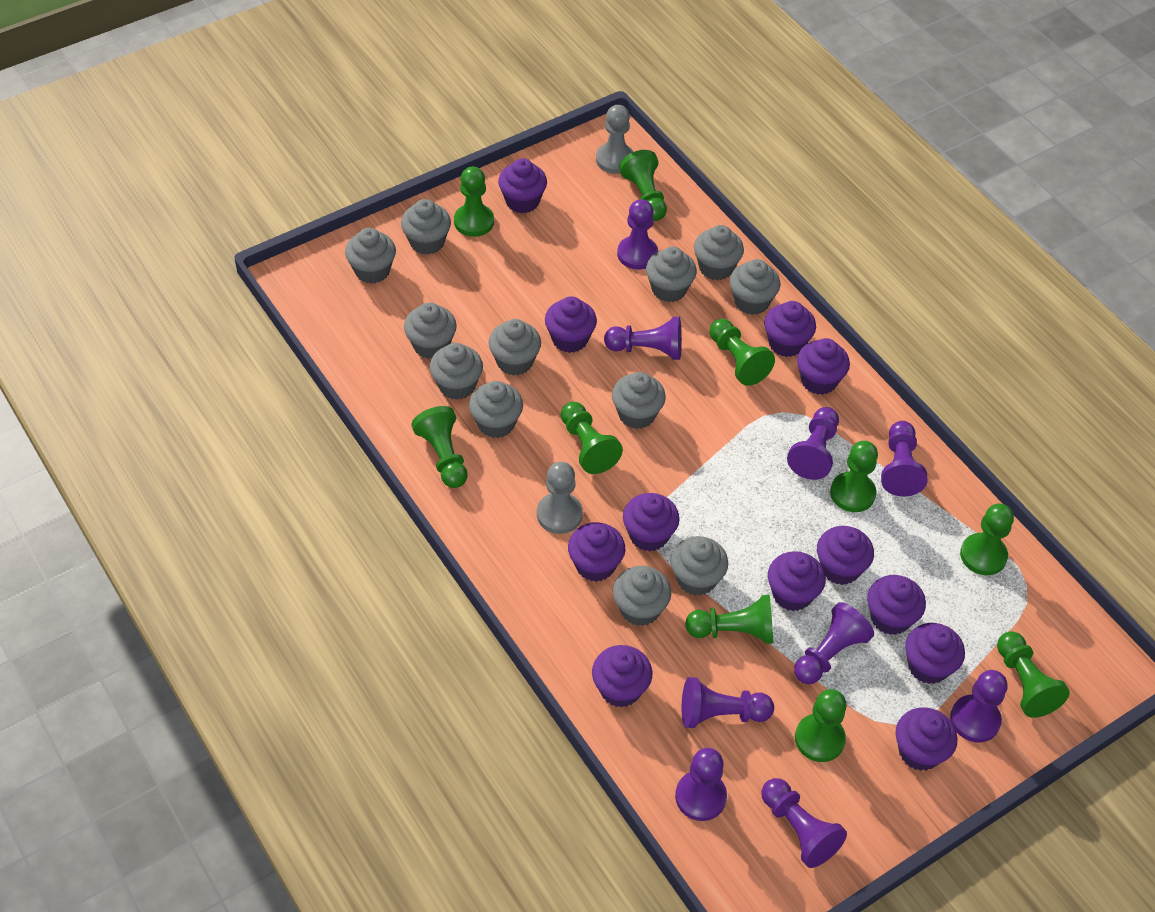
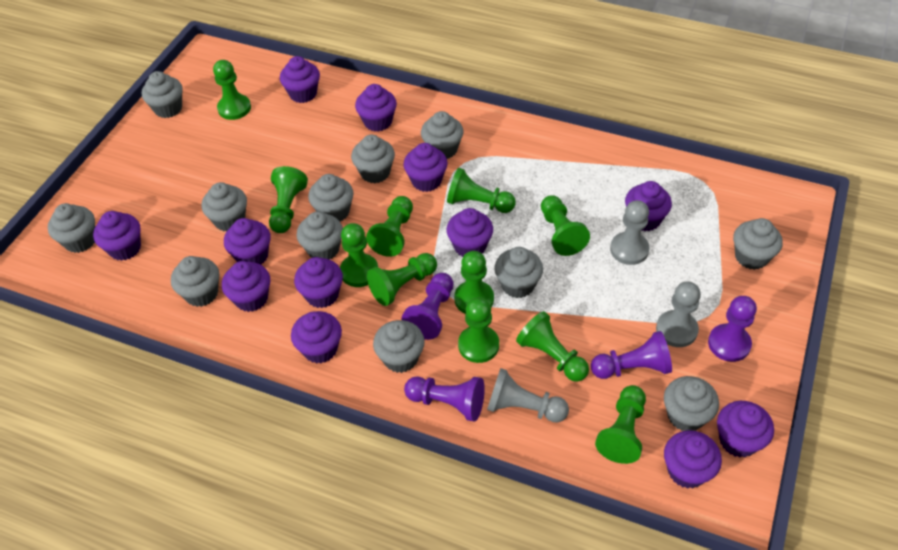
green pawn: 10 -> 11
grey pawn: 2 -> 3
purple pawn: 9 -> 4

